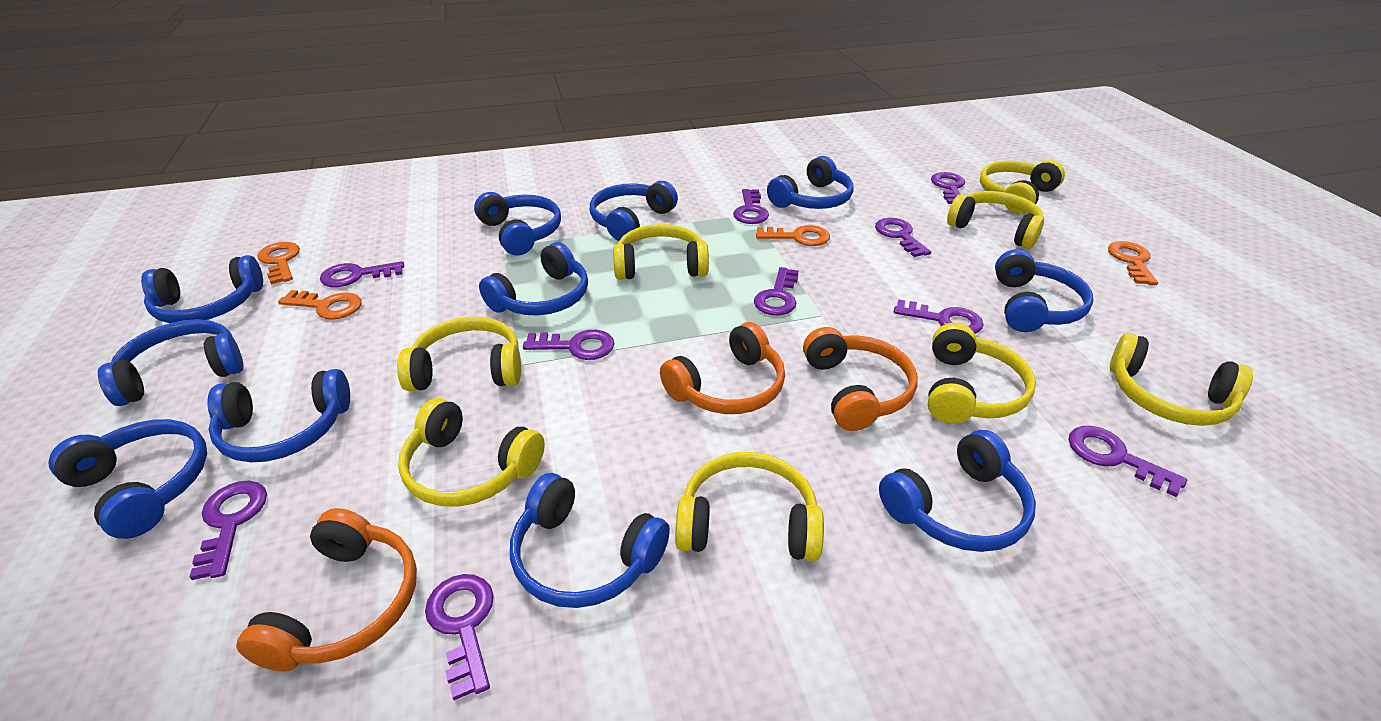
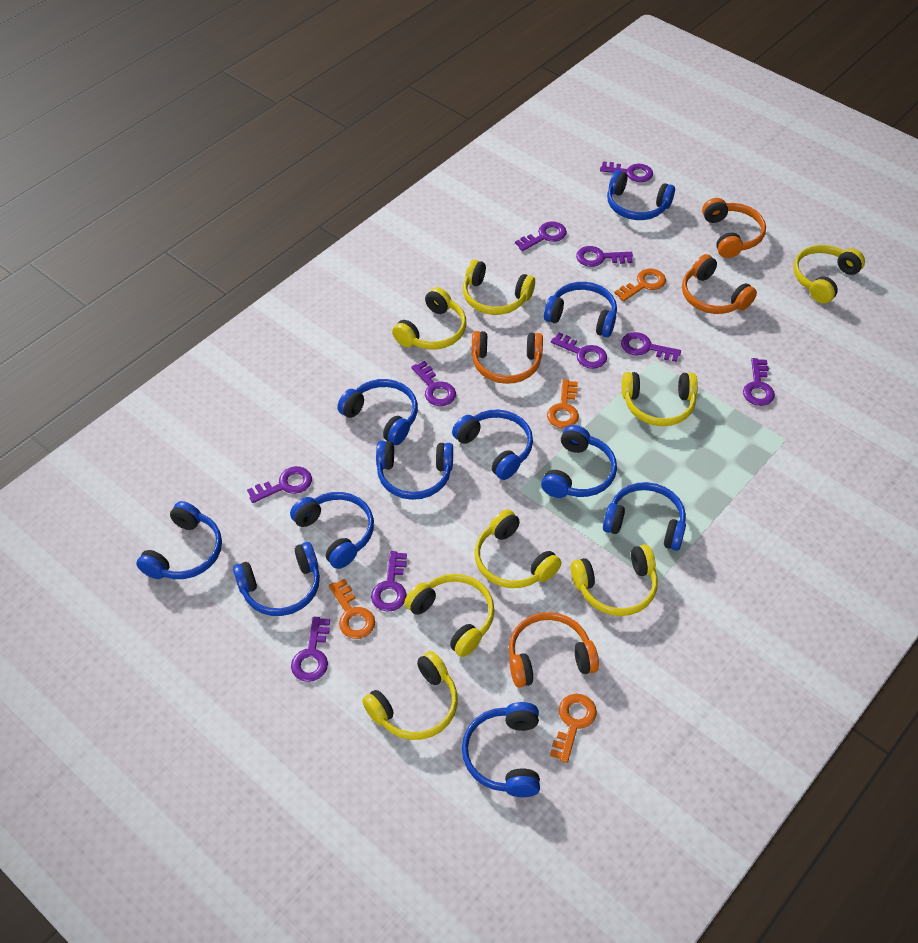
orange headphones: 3 -> 4

